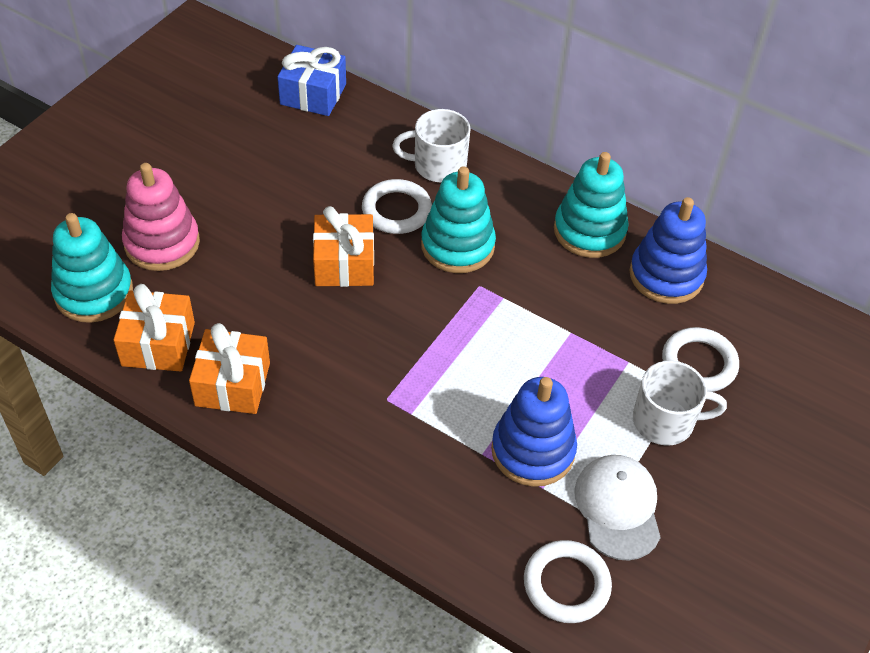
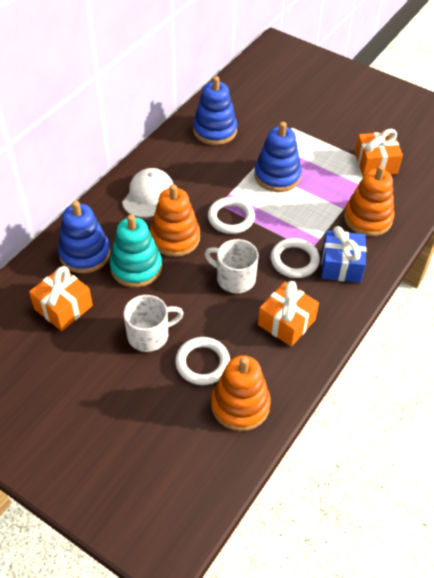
blue stacking toy: 2 -> 3
orange stacking toy: 0 -> 3
pink stacking toy: 1 -> 0
turquoise stacking toy: 3 -> 1

